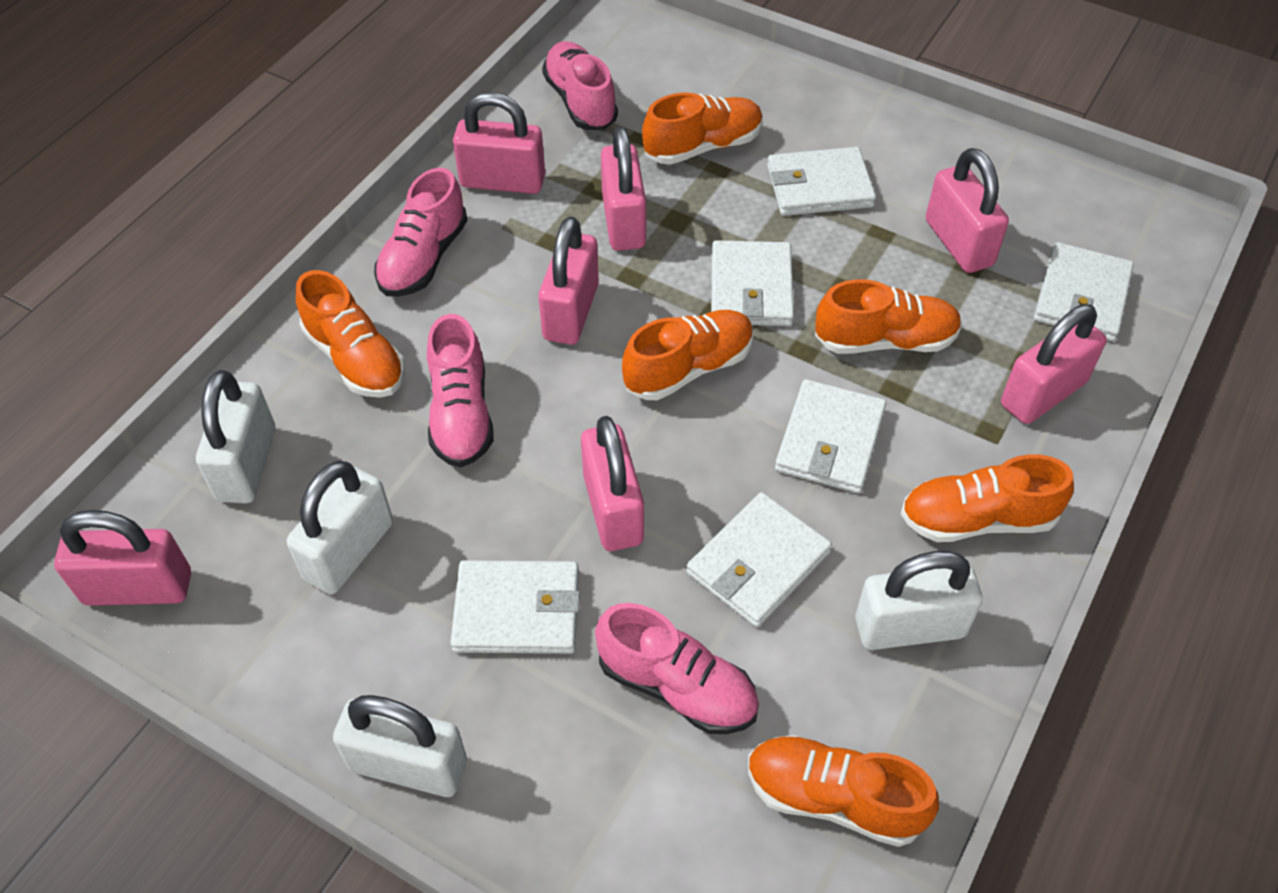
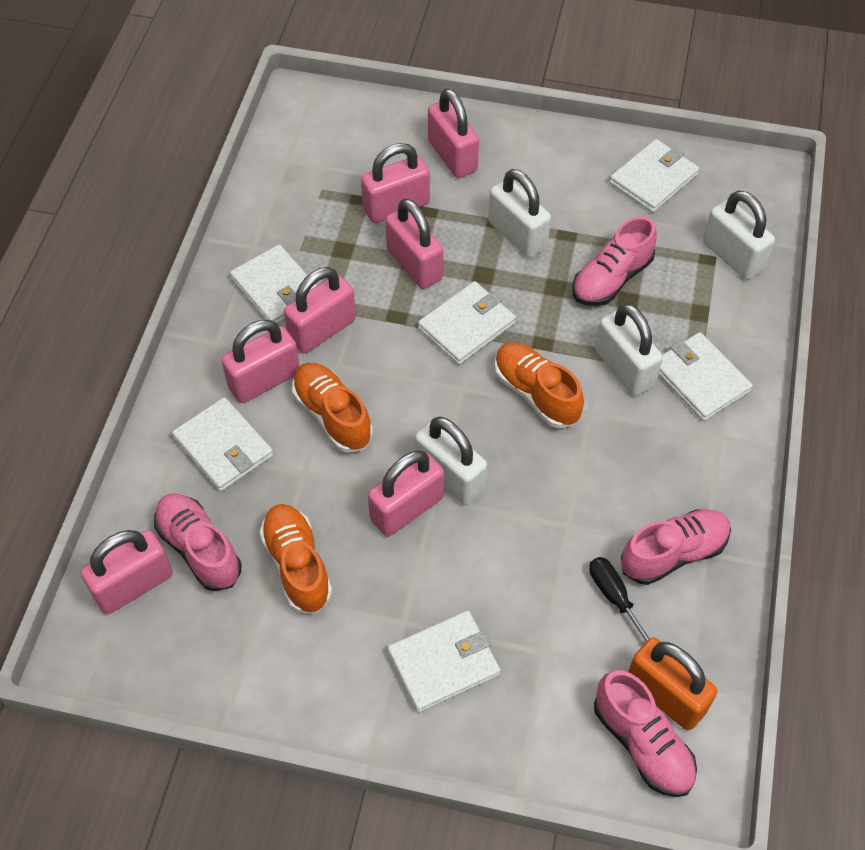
black screwdriver: 0 -> 1
orange padlock: 0 -> 1
orange shoe: 6 -> 3

